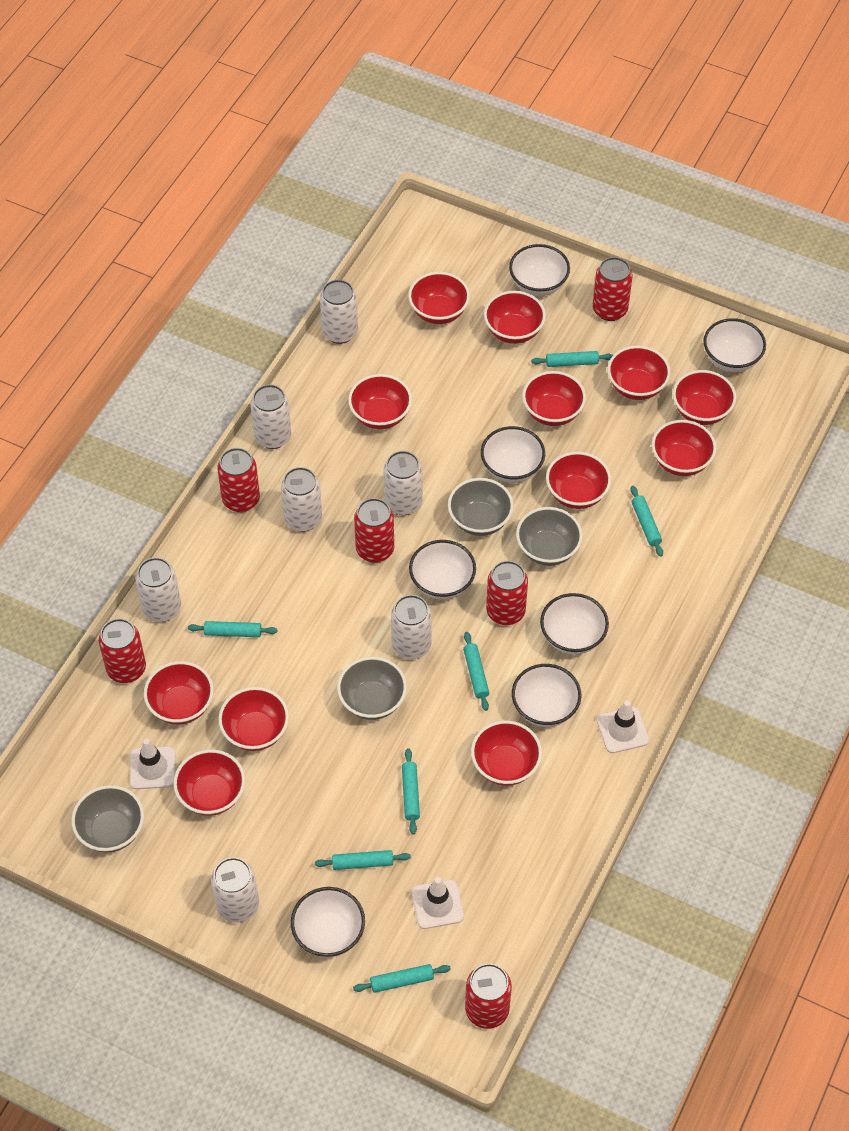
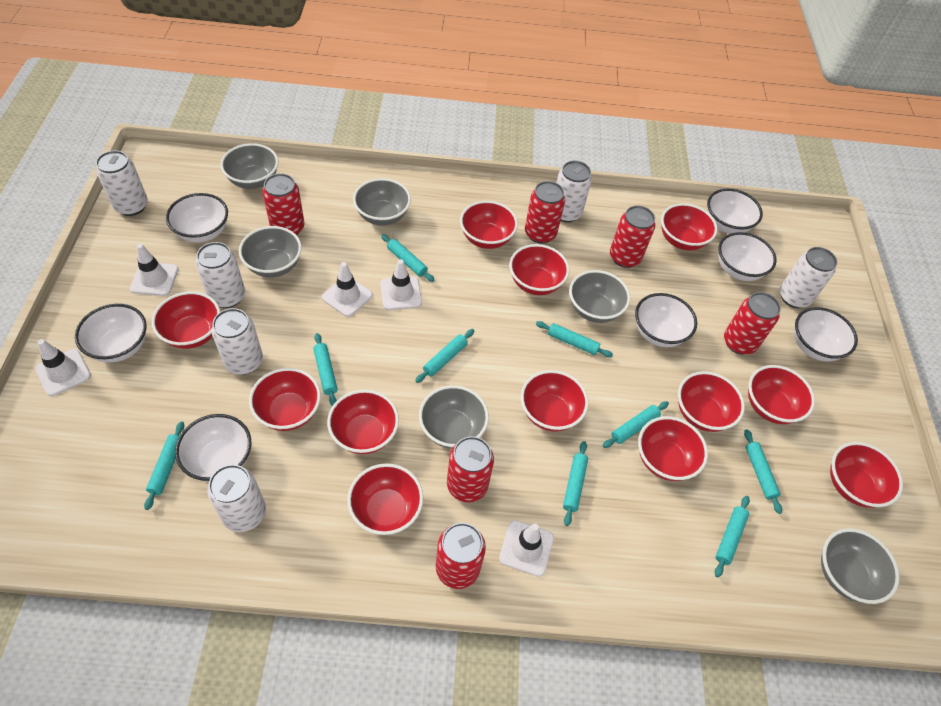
grey bowl: 4 -> 6
turquoise rolling pin: 7 -> 9
white can: 7 -> 6
white traffic cone: 3 -> 5

